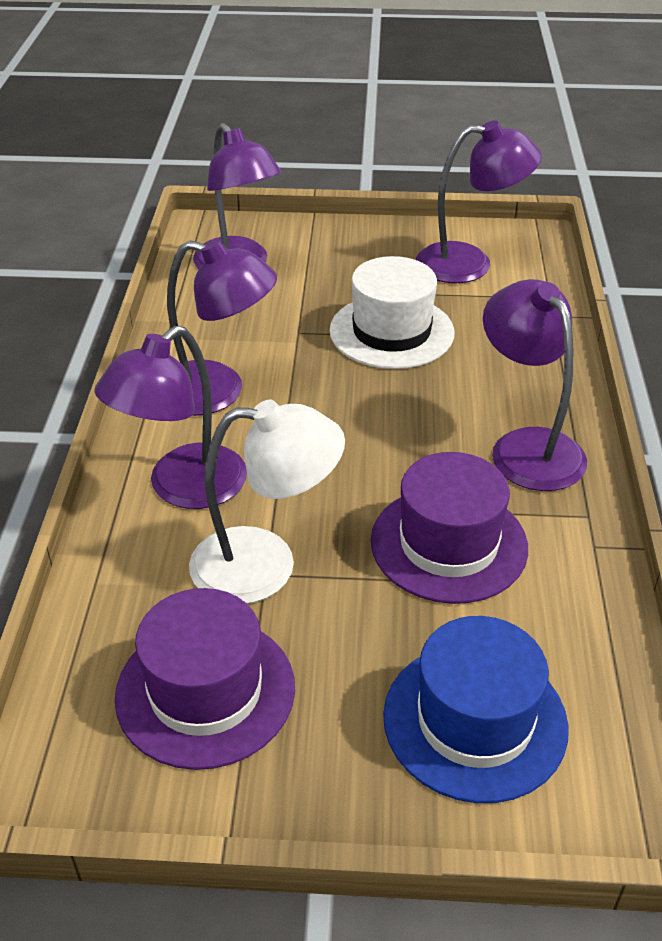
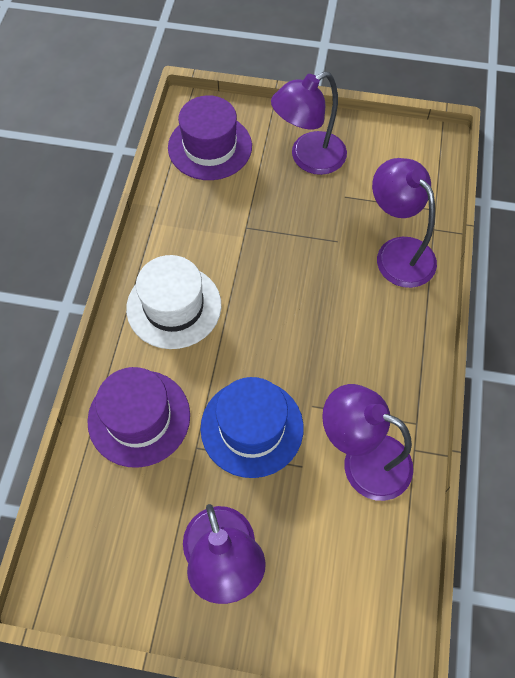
purple lamp: 5 -> 4
white lamp: 1 -> 0

